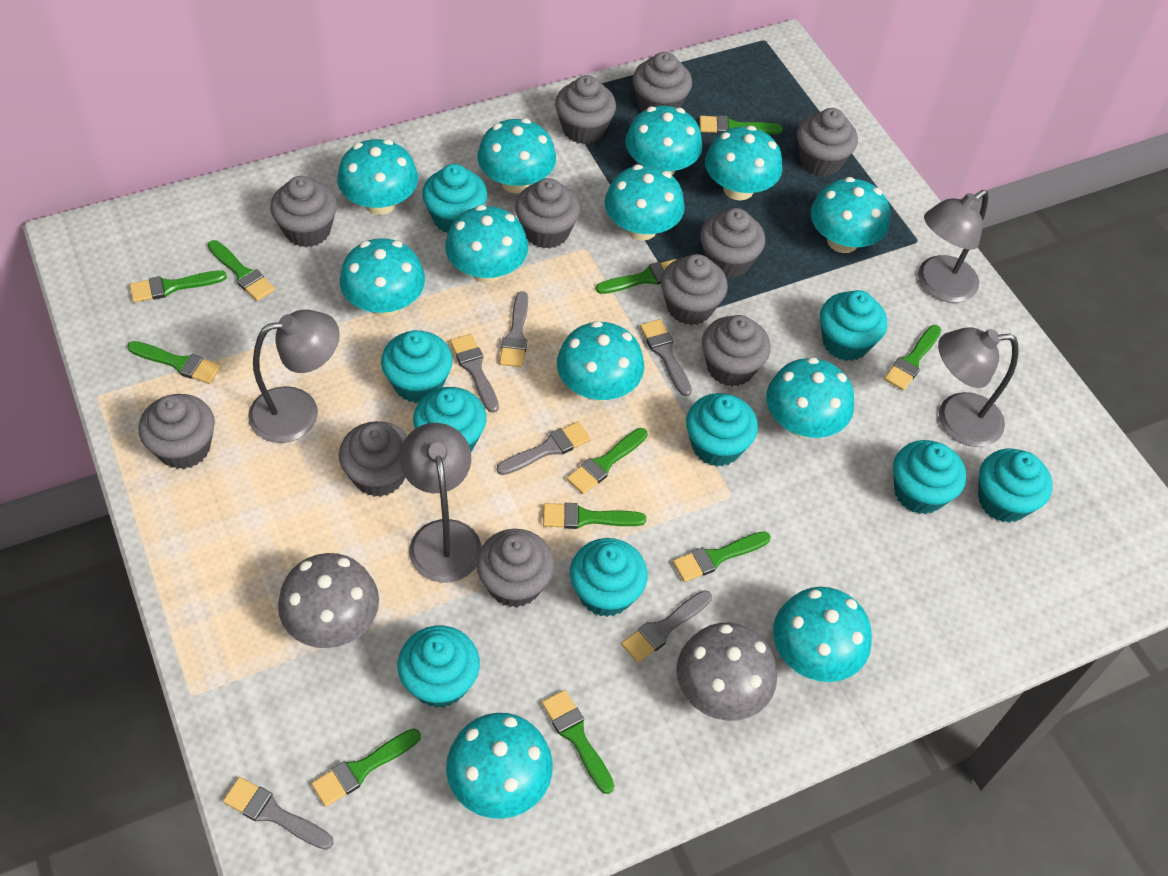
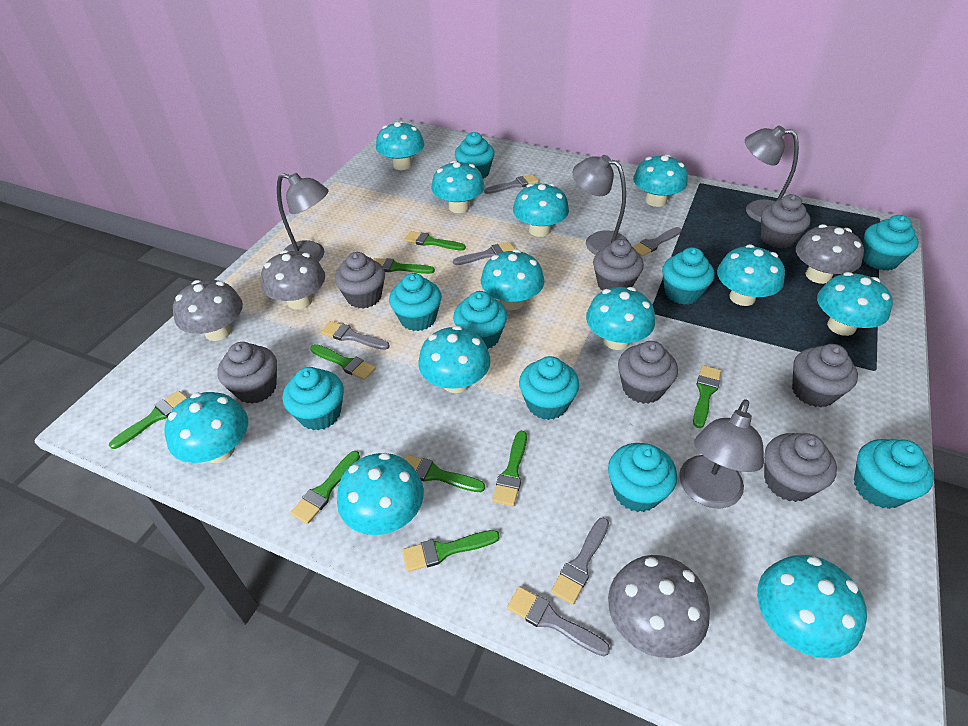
green brush: 11 -> 9
grey cupcake: 11 -> 7
grey mushroom: 2 -> 4

